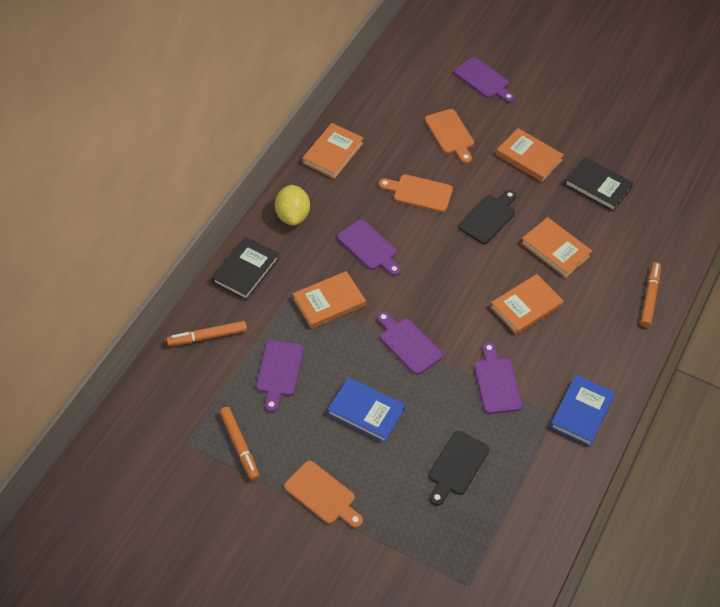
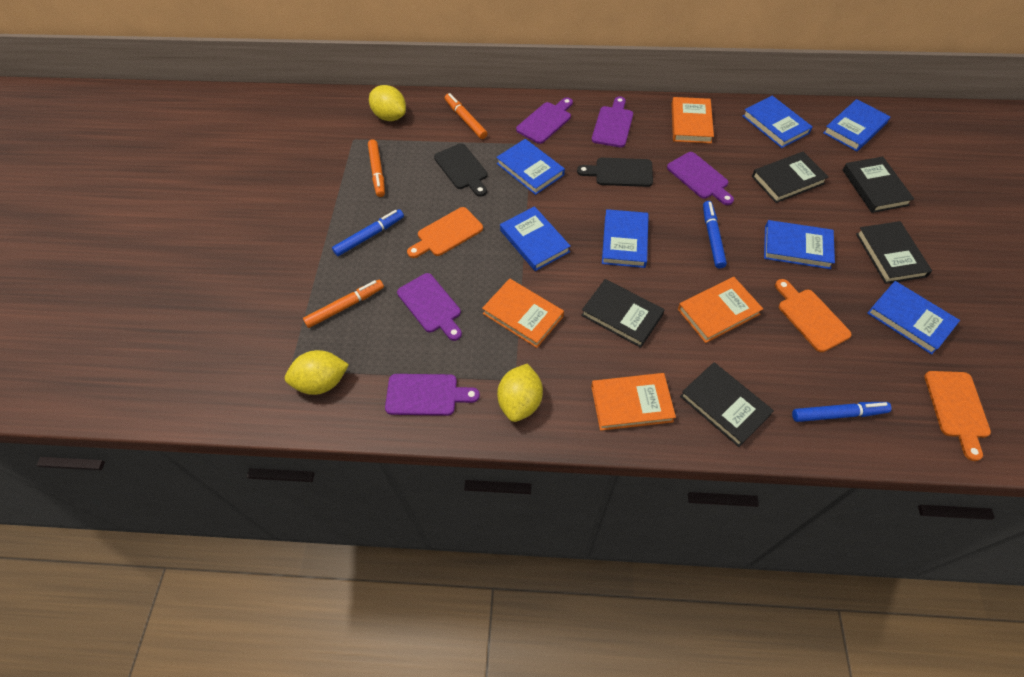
black book: 2 -> 5
blue book: 2 -> 7
blue marker: 0 -> 3
orange book: 5 -> 4
yellow lemon: 1 -> 3

